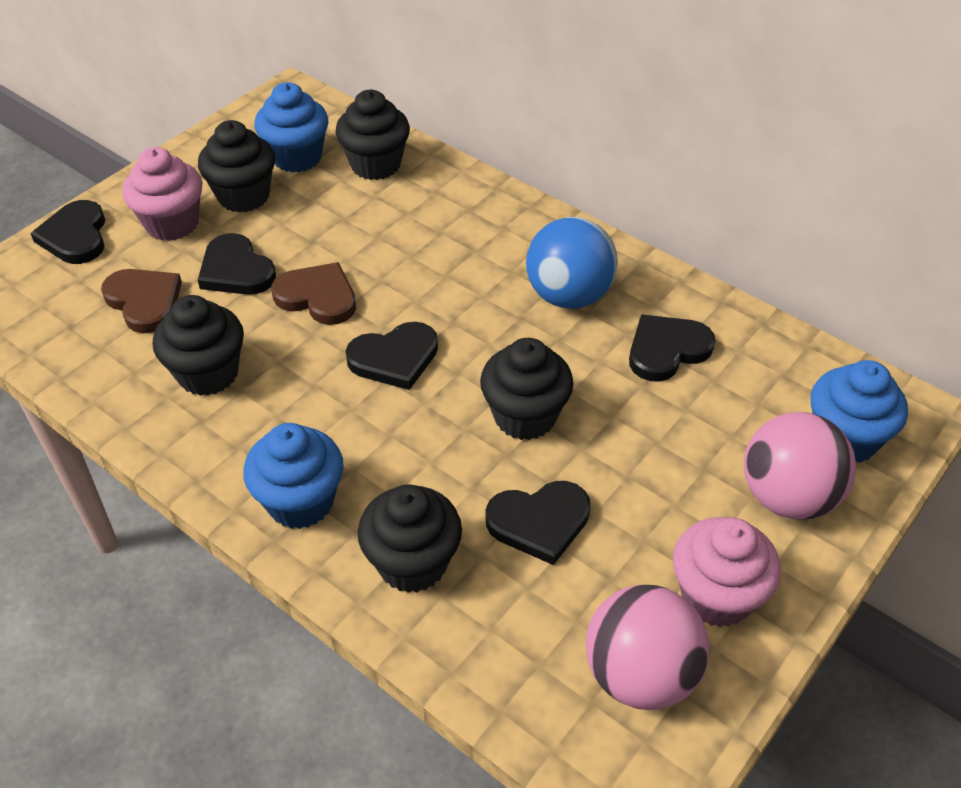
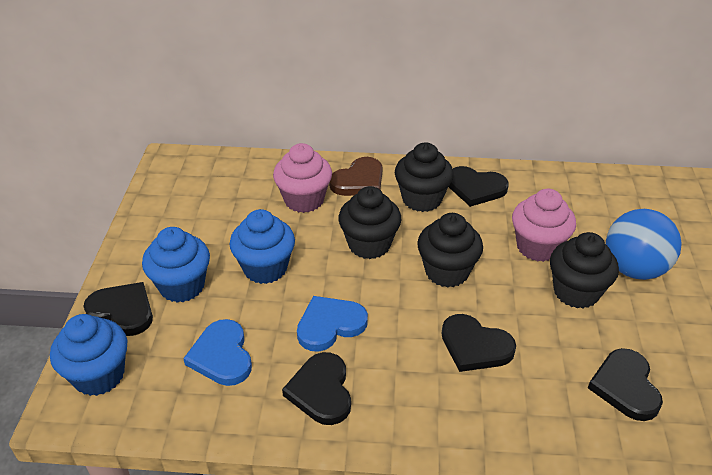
black cupcake: 5 -> 4
blue heart: 0 -> 2
brown heart: 2 -> 1
pink ball: 2 -> 0

